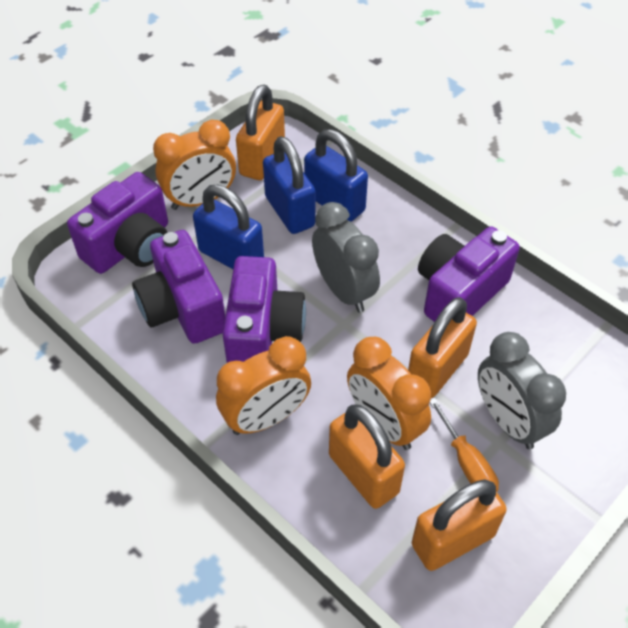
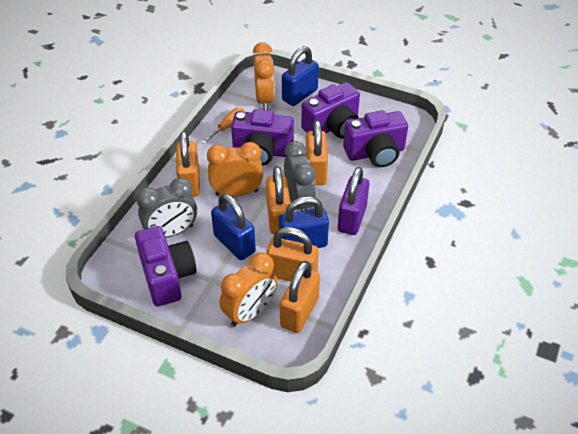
orange padlock: 4 -> 5
purple padlock: 0 -> 1

